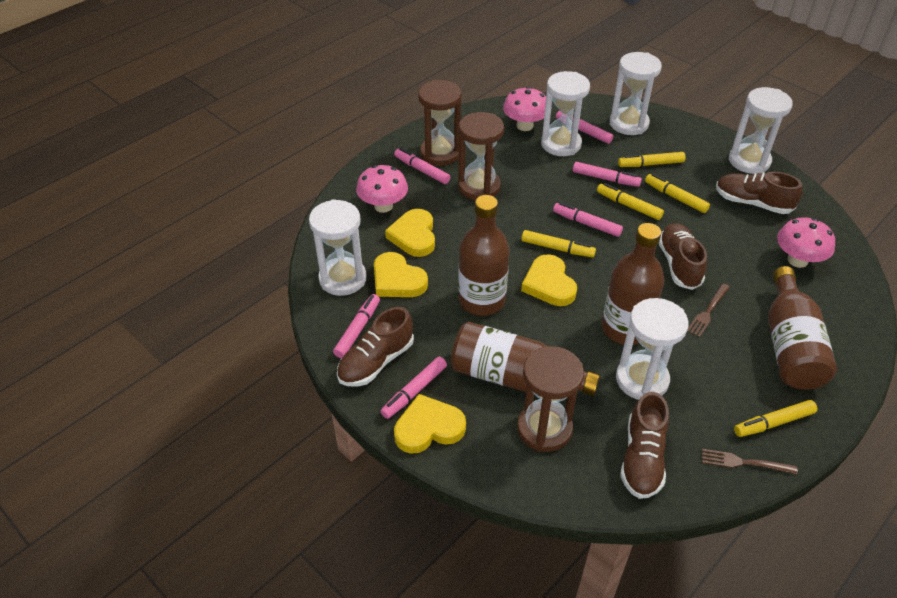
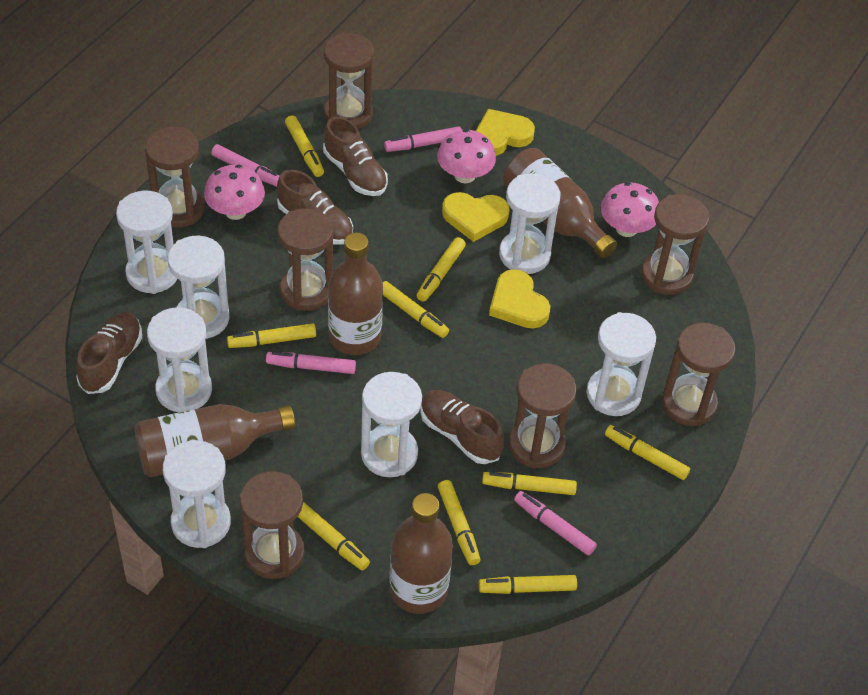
brown fork: 2 -> 0
brown hourglass: 3 -> 7
pink marker: 6 -> 4
white hourglass: 5 -> 7
yellow heart: 4 -> 3
yellow marker: 5 -> 9

